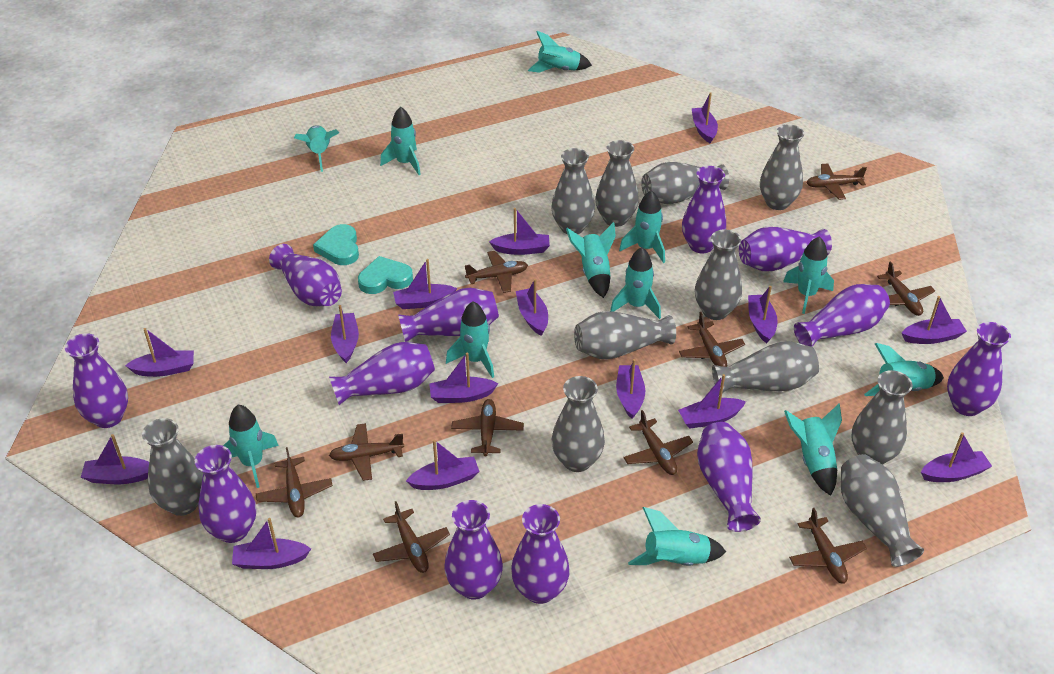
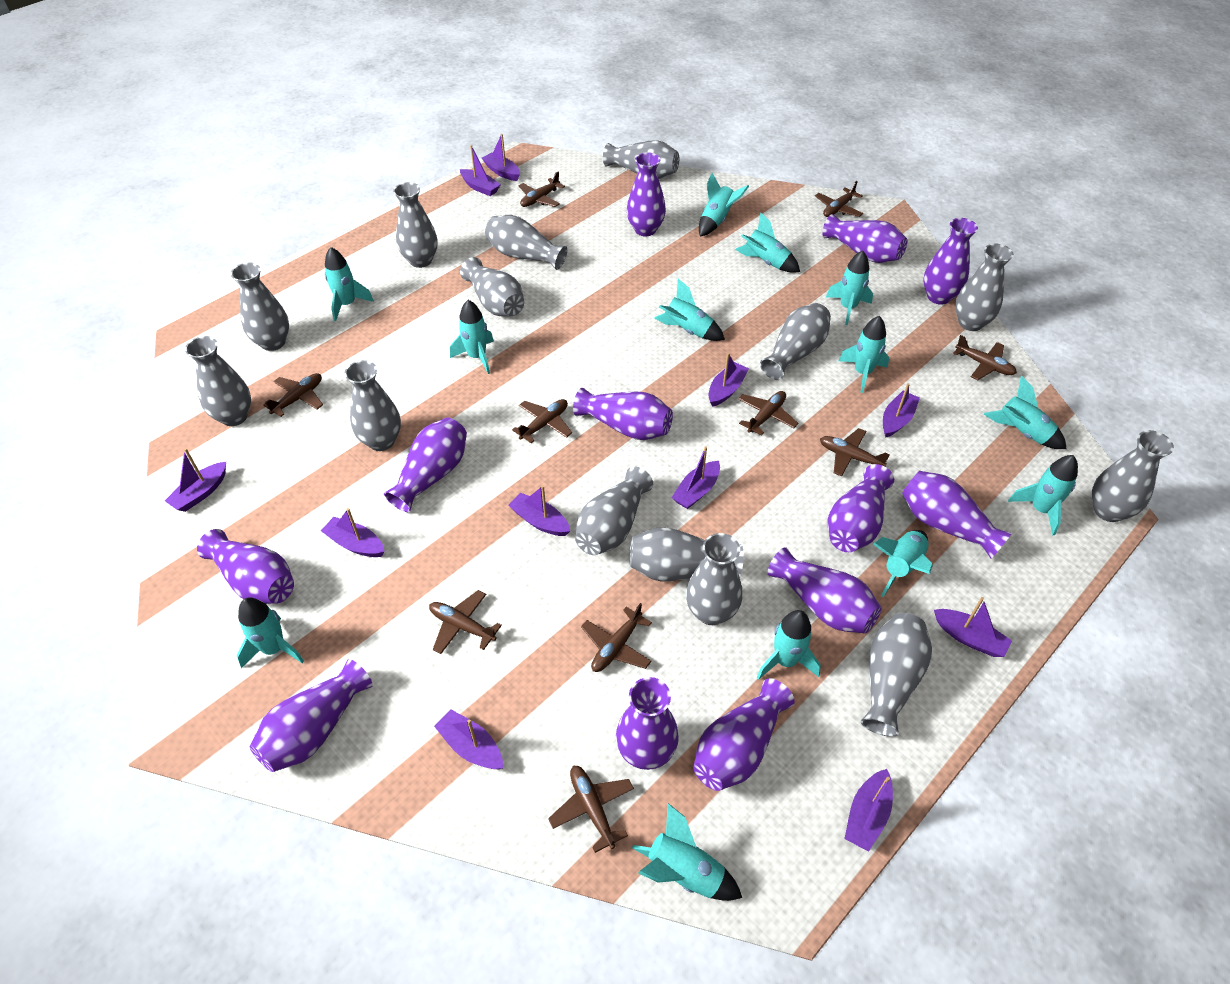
grey vase: 11 -> 14
purple boat: 15 -> 11
turquoise heart: 2 -> 0
turquoise rocket: 12 -> 13

